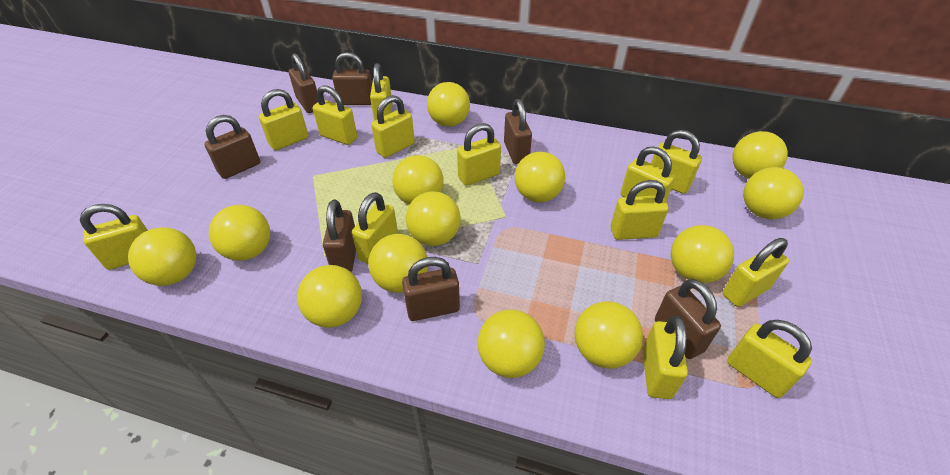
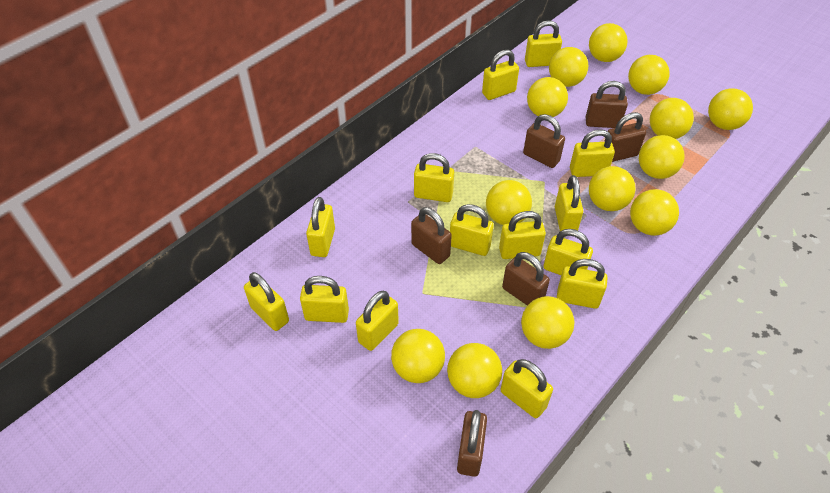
brown padlock: 7 -> 6
yellow padlock: 13 -> 14

